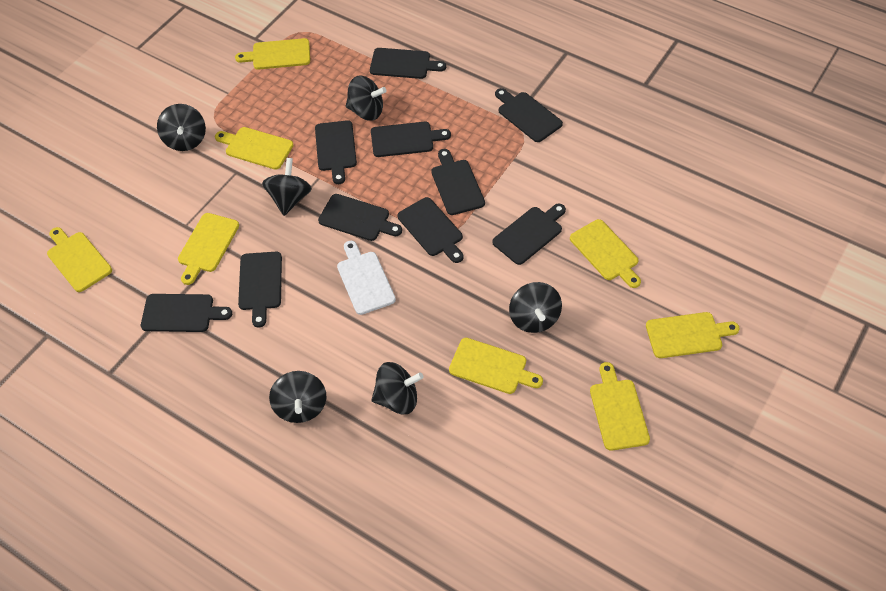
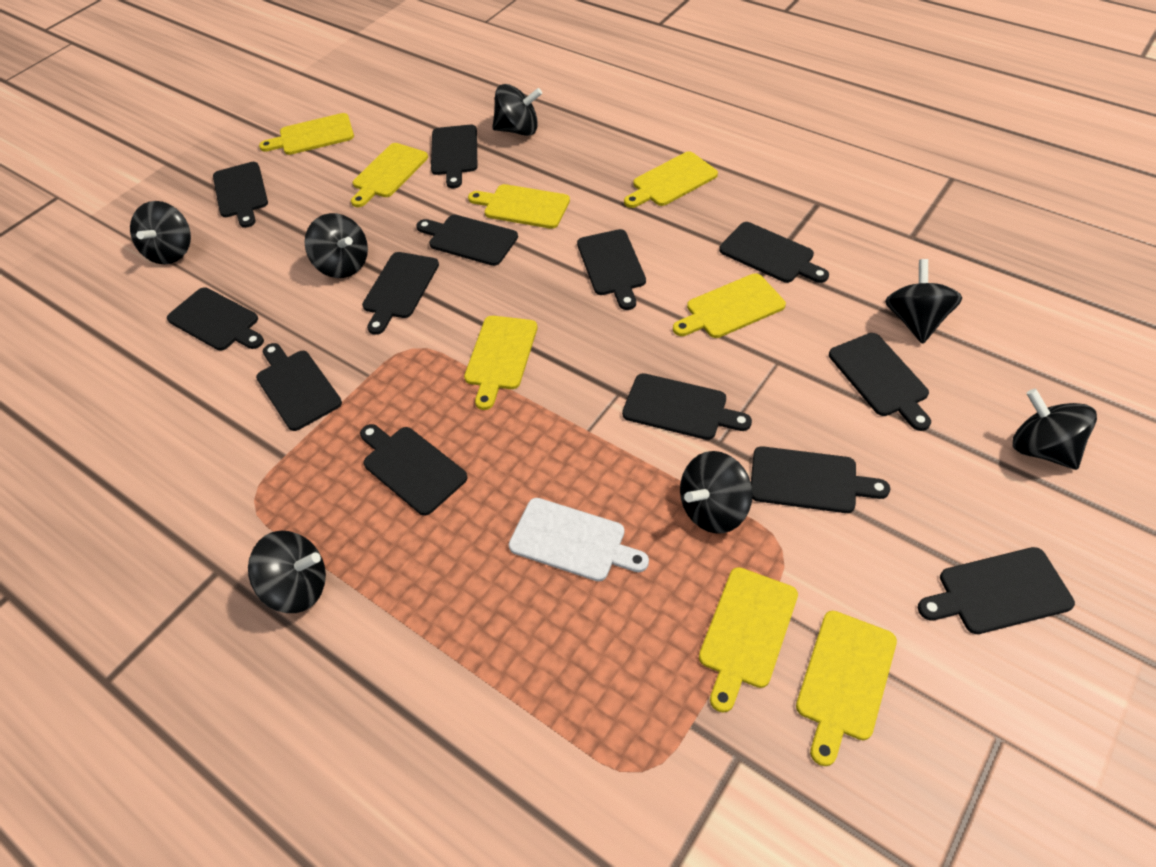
black cutting board: 10 -> 13
black spinning top: 6 -> 7

